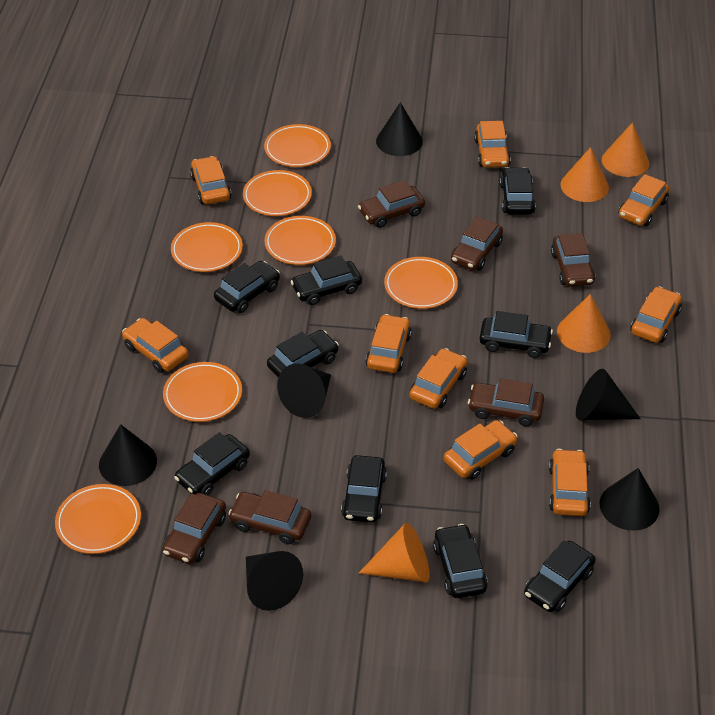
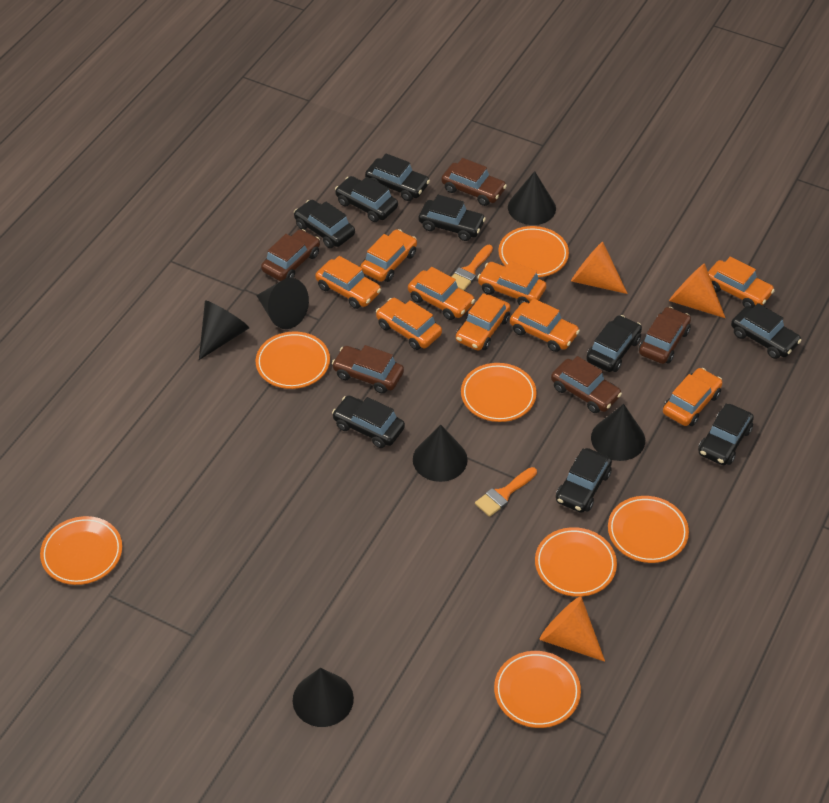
brown car: 6 -> 5
orange brush: 0 -> 2
orange cone: 4 -> 3

